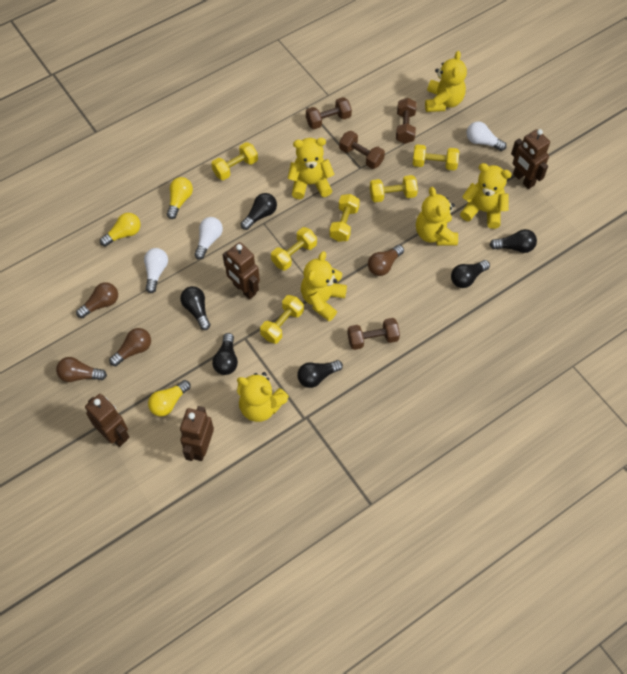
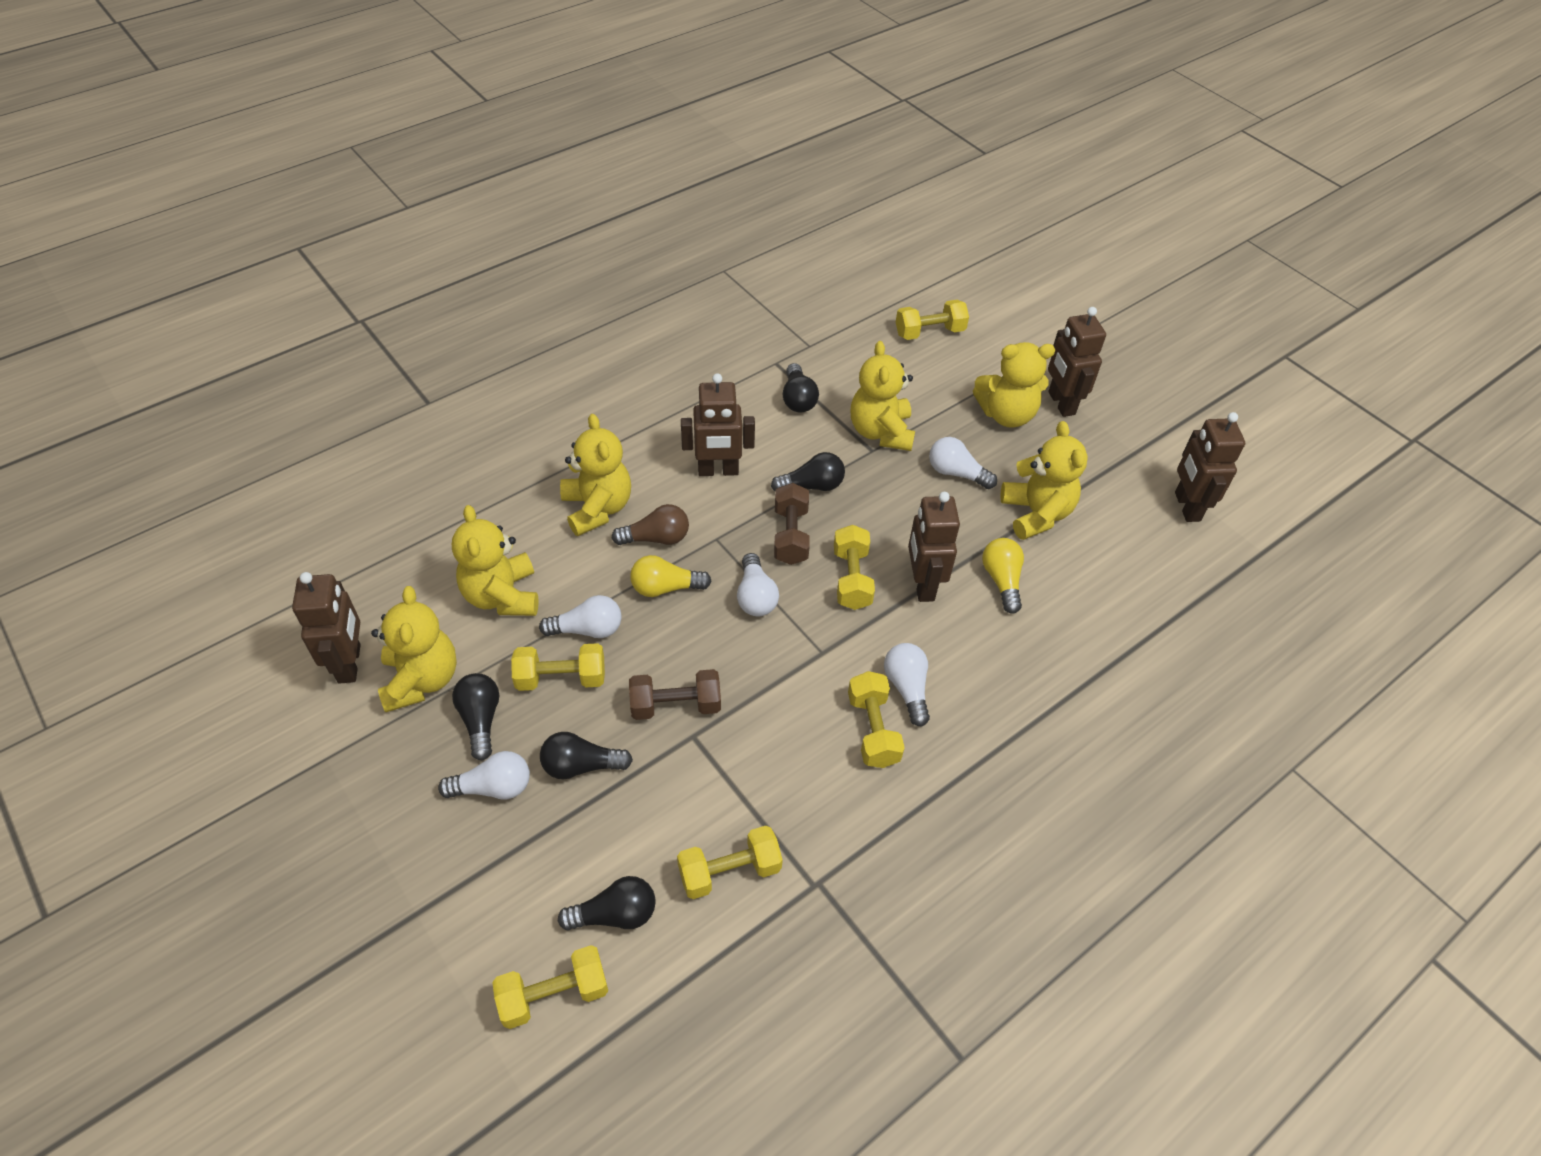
black light bulb: 6 -> 5
brown dumbbell: 4 -> 2
brown light bulb: 4 -> 1
brown robot: 4 -> 5
white light bulb: 3 -> 5
yellow light bulb: 3 -> 2

